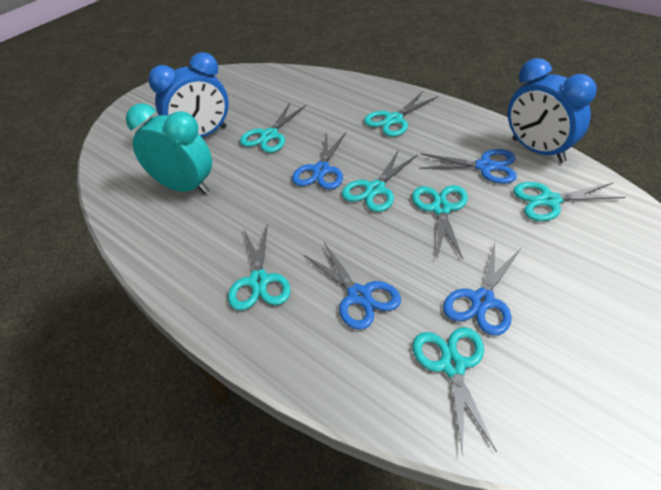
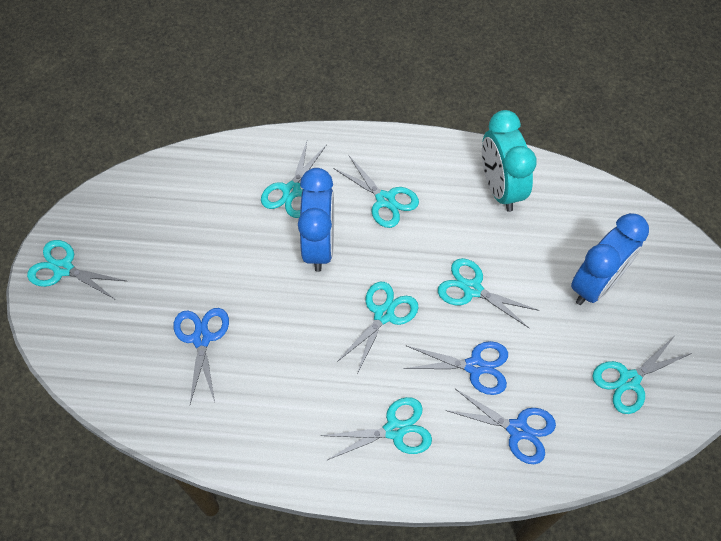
blue scissors: 4 -> 3

